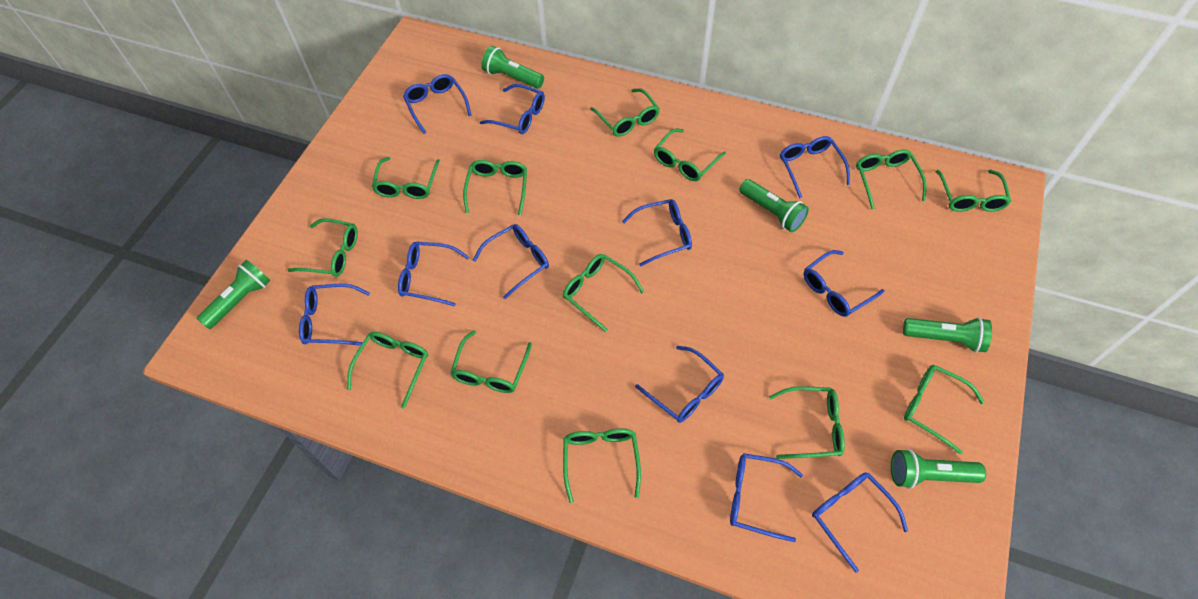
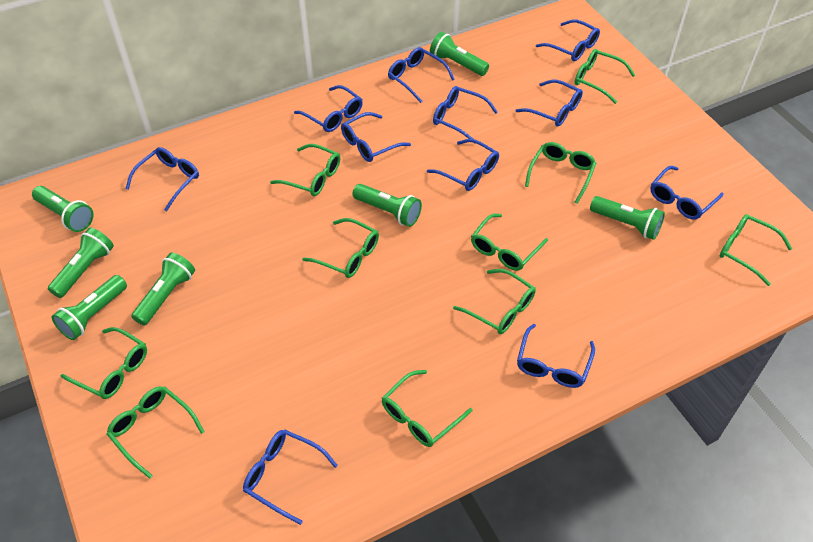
green flashlight: 5 -> 7
green glasses: 13 -> 10

